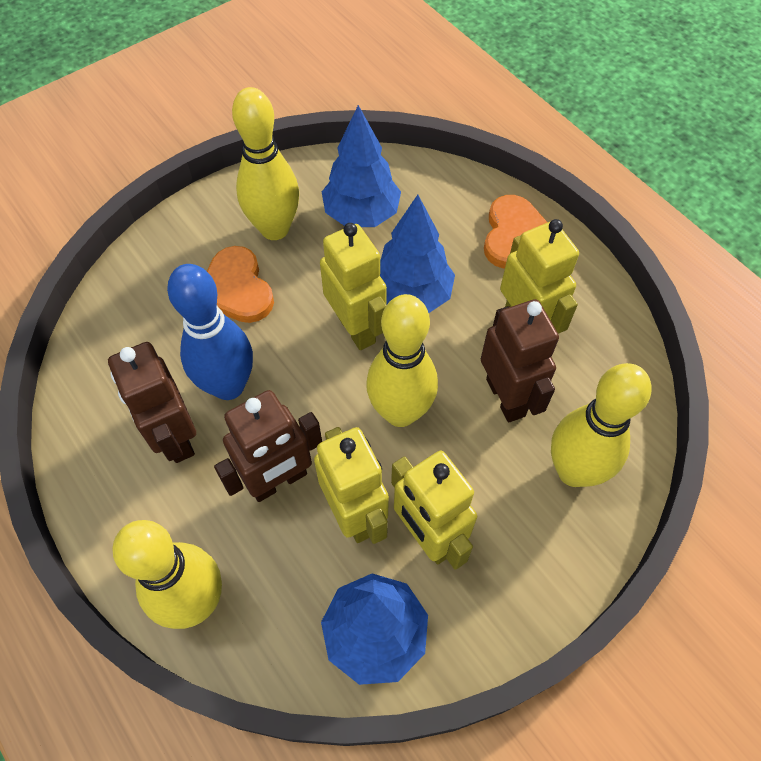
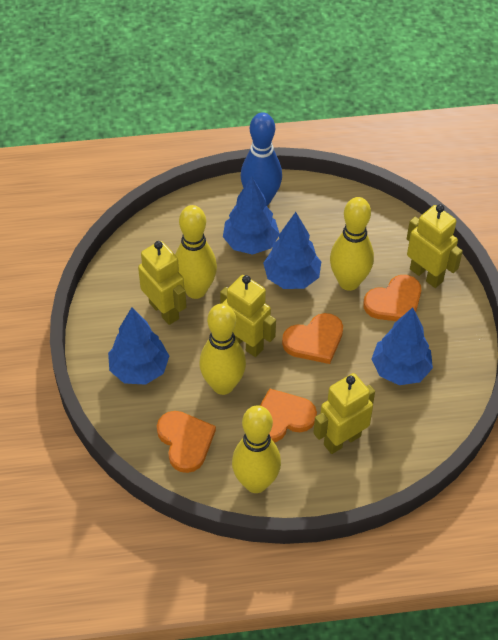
blue tree: 3 -> 4
brown robot: 3 -> 0
orange heart: 2 -> 4

